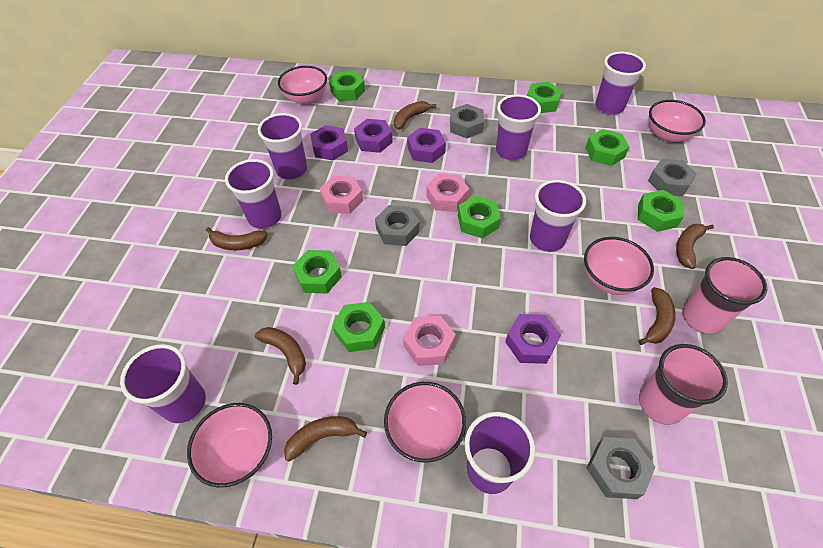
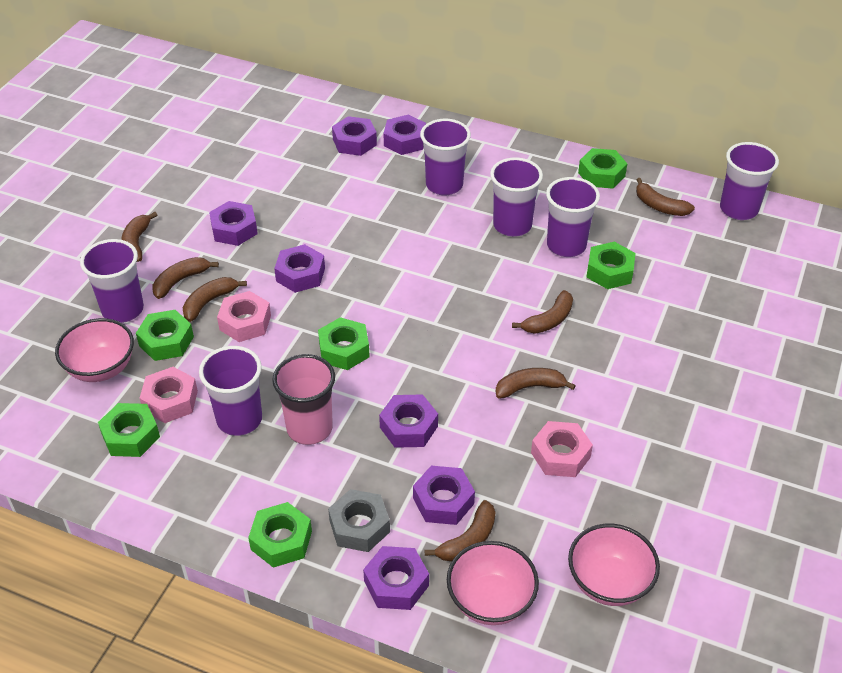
brown banana: 6 -> 7
green nut: 7 -> 6
grey nut: 4 -> 1
pink bowl: 5 -> 3
pink cup: 2 -> 1
purple cup: 7 -> 6
purple nut: 4 -> 7

